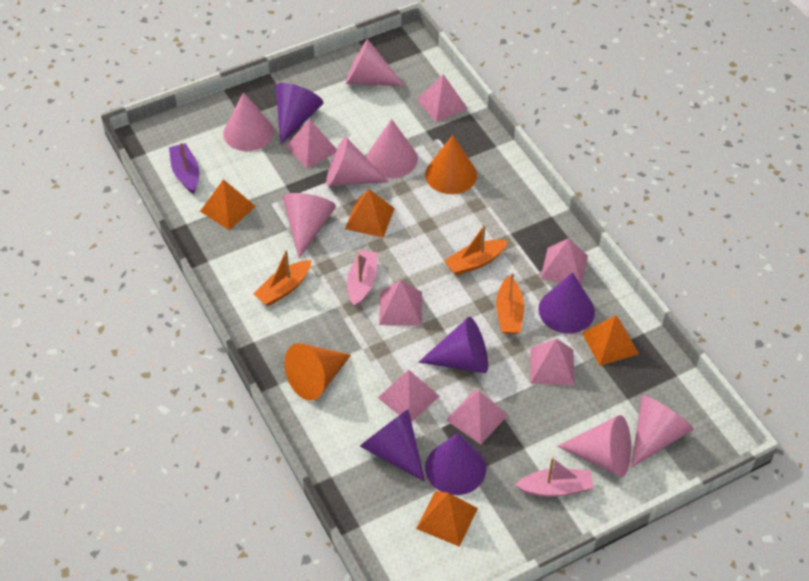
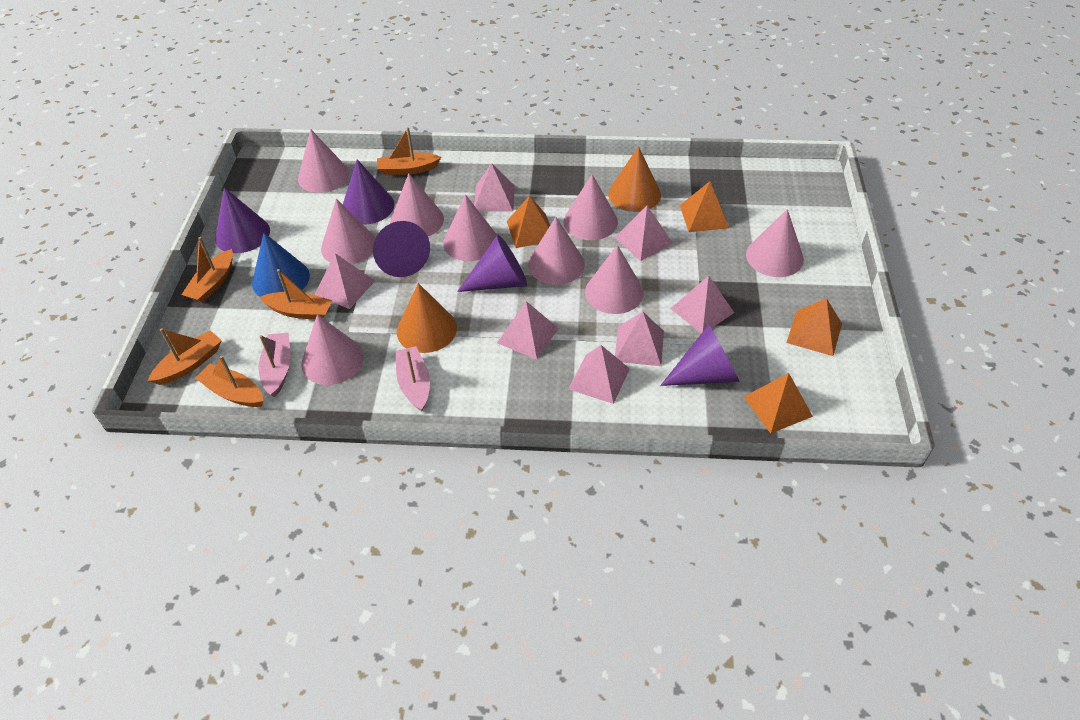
blue cone: 0 -> 1
orange boat: 3 -> 5
pink cone: 7 -> 9
purple boat: 1 -> 0

